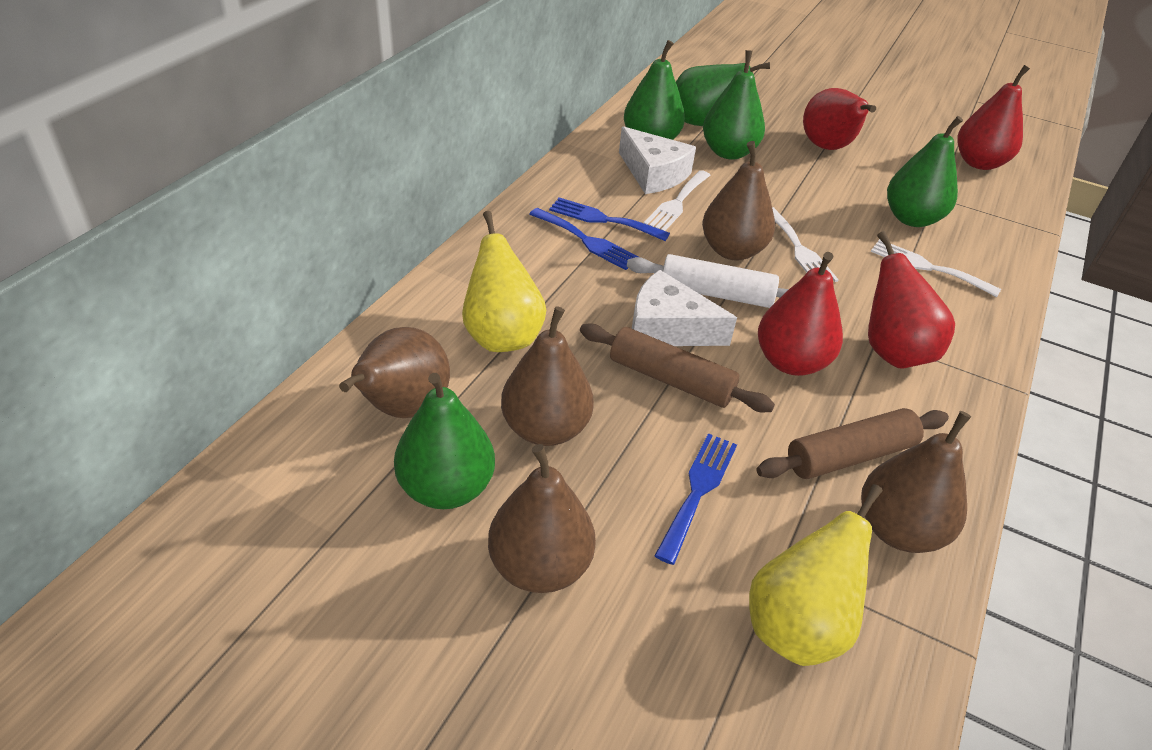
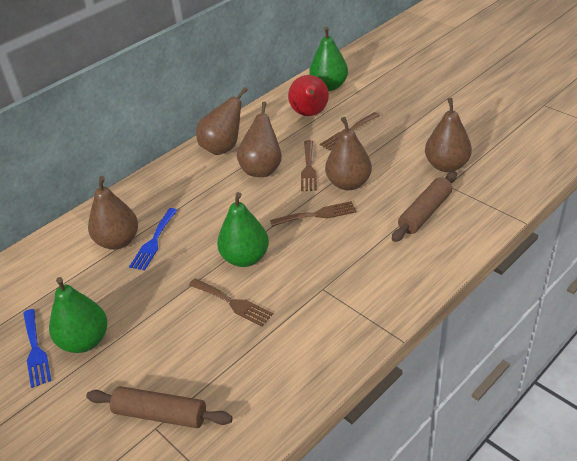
blue fork: 3 -> 2
brown fork: 0 -> 4
green pear: 5 -> 3
red pear: 4 -> 1
white cheese: 2 -> 0
white fork: 3 -> 0
white rolling pin: 1 -> 0
yellow pear: 2 -> 0

